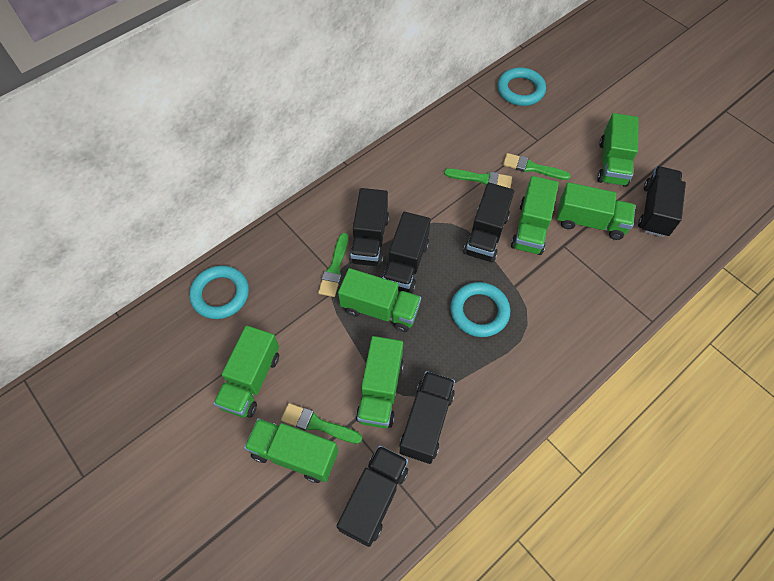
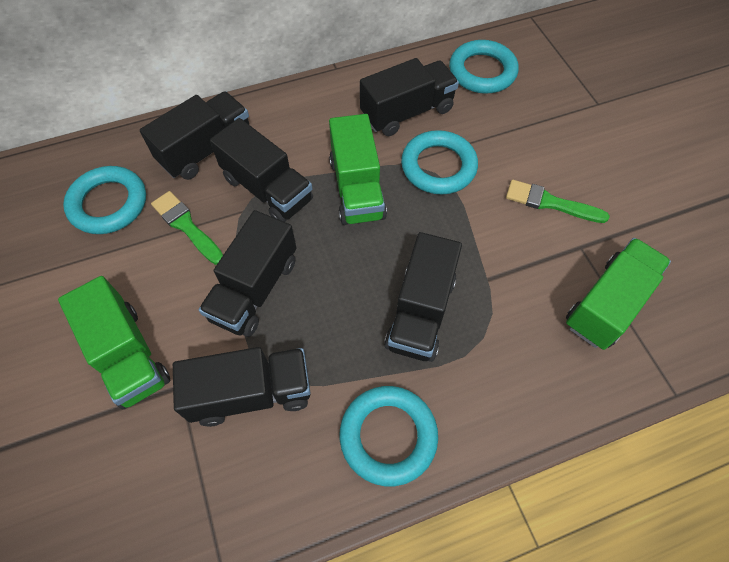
green brush: 4 -> 2
green truck: 7 -> 3
turquoise ring: 3 -> 4

